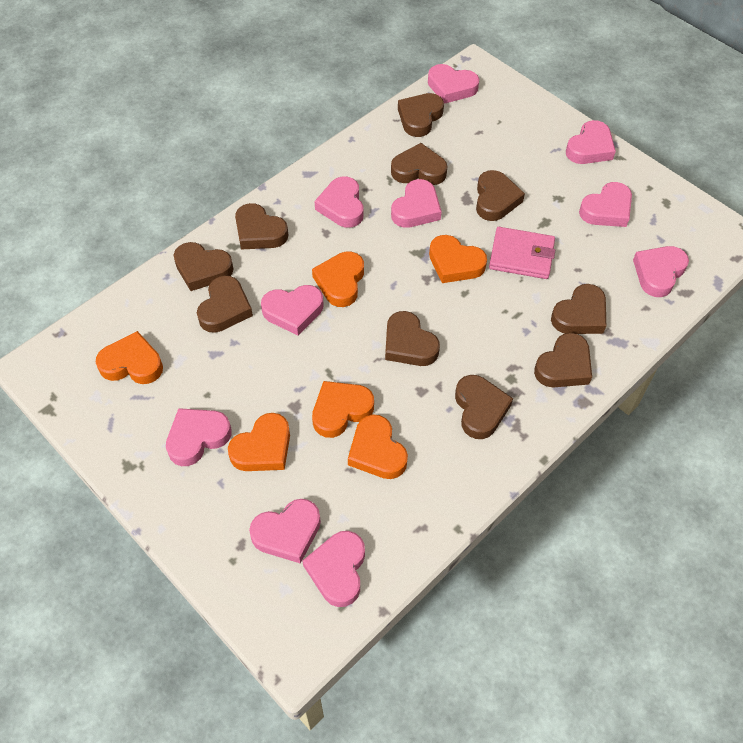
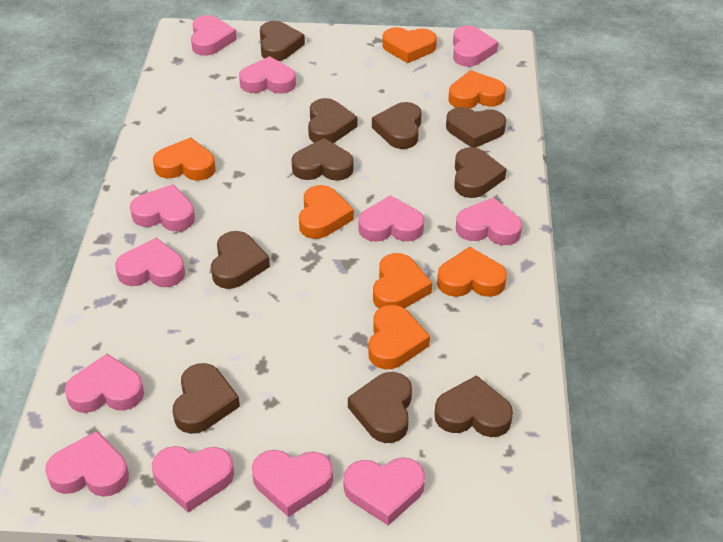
orange heart: 6 -> 7
pink heart: 10 -> 12
pink wallet: 1 -> 0

